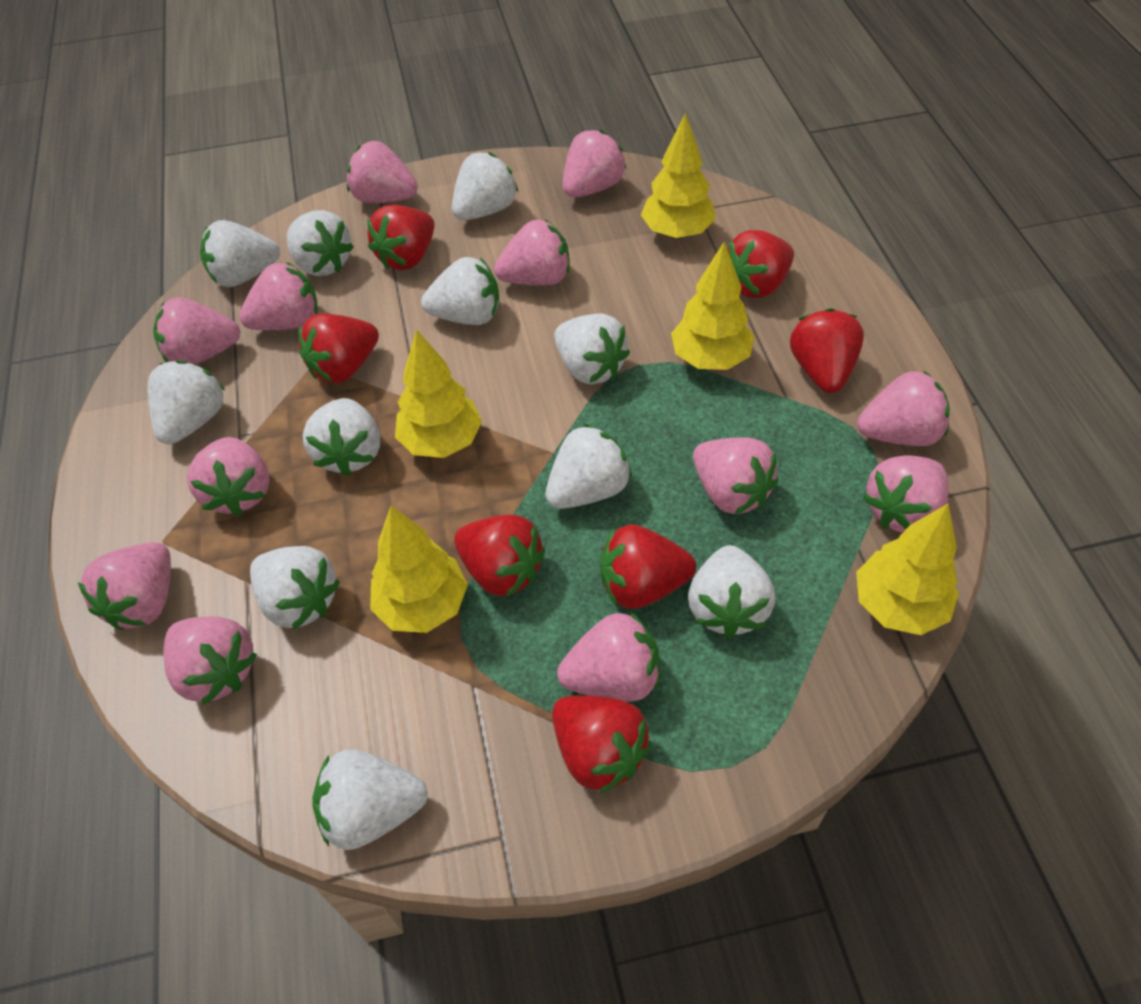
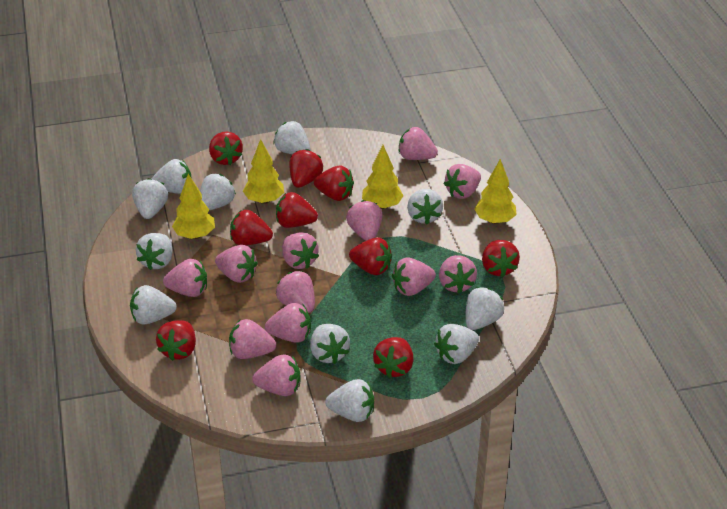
red strawberry: 7 -> 9
yellow tree: 5 -> 4

